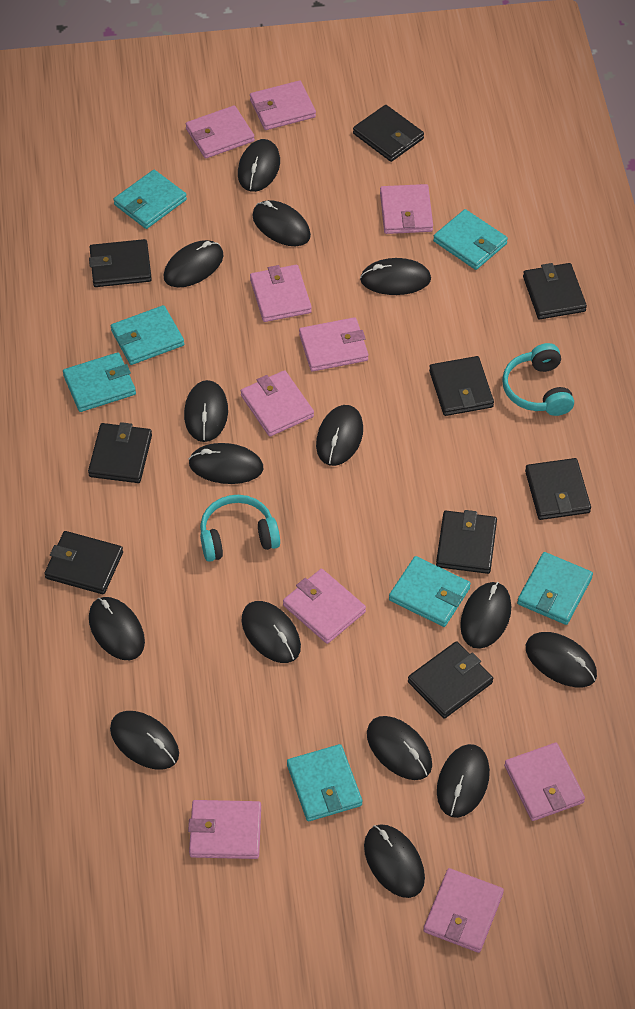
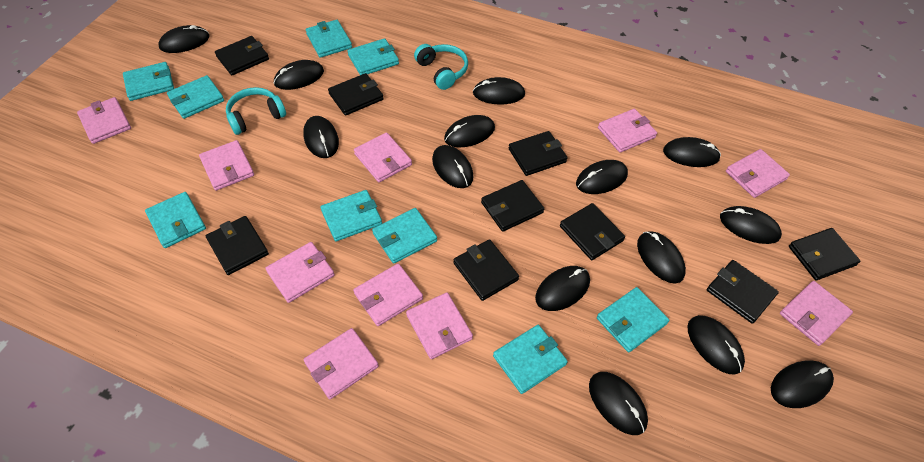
black mouse: 15 -> 14
turquoise wallet: 7 -> 9

